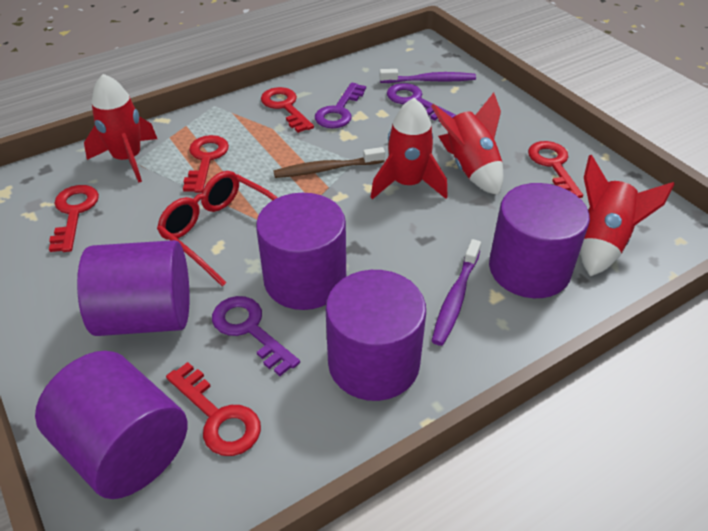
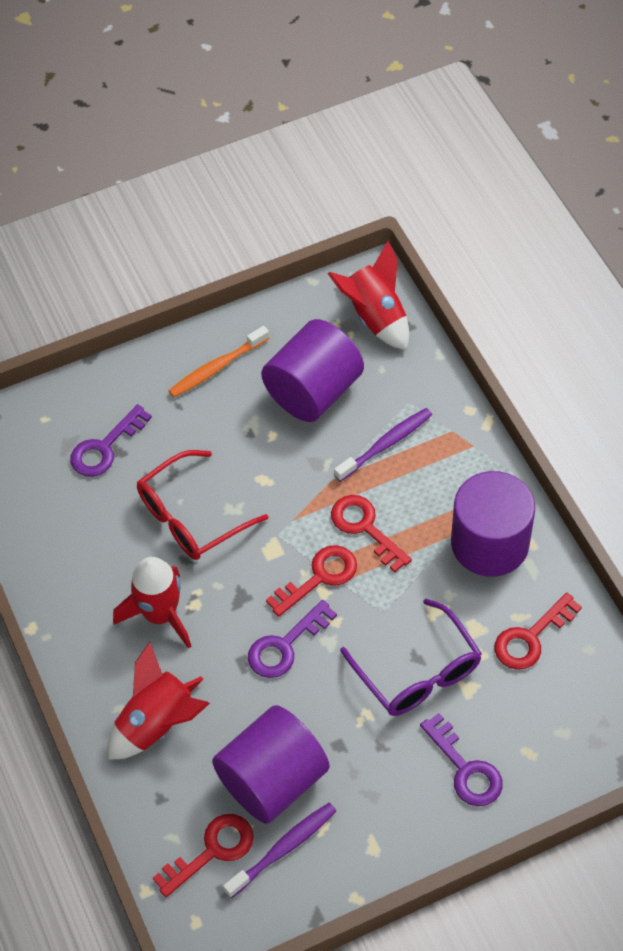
brown toothbrush: 1 -> 0
orange toothbrush: 0 -> 1
purple cylinder: 5 -> 3
purple glasses: 0 -> 1
red key: 5 -> 4
red rocket: 4 -> 3

